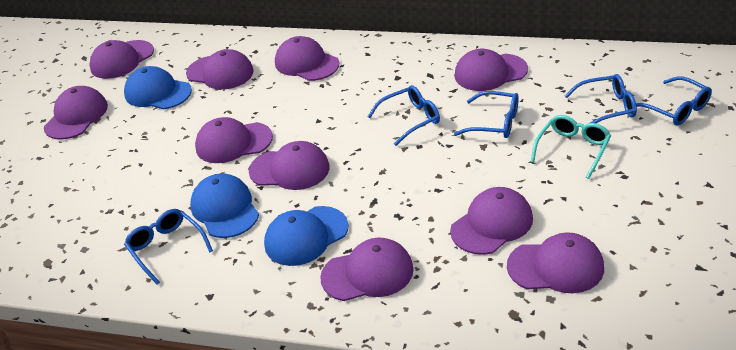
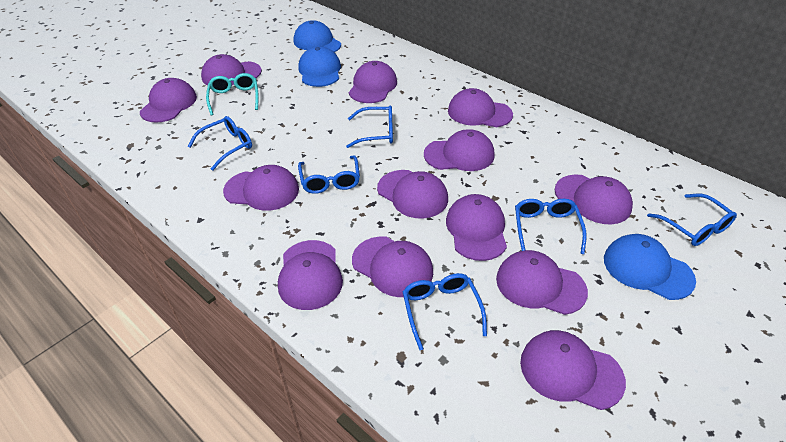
blue glasses: 5 -> 6
purple cap: 10 -> 13

